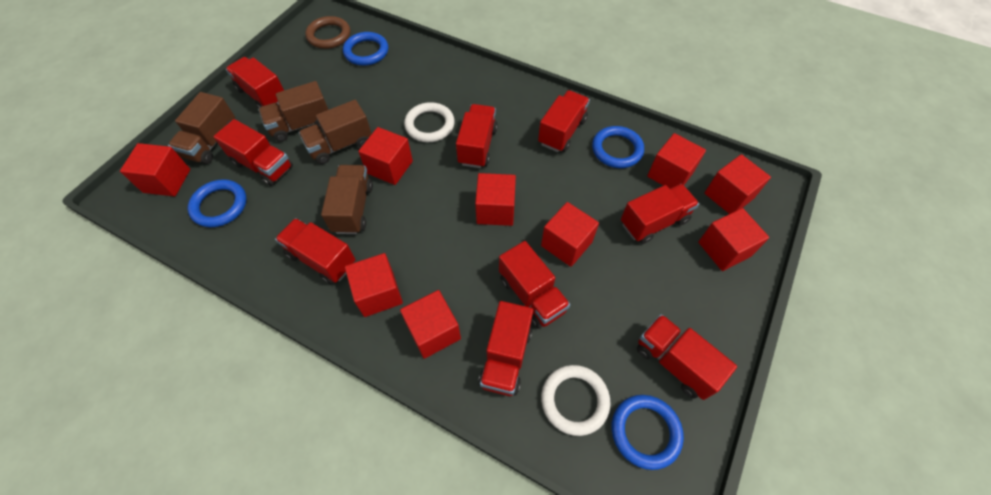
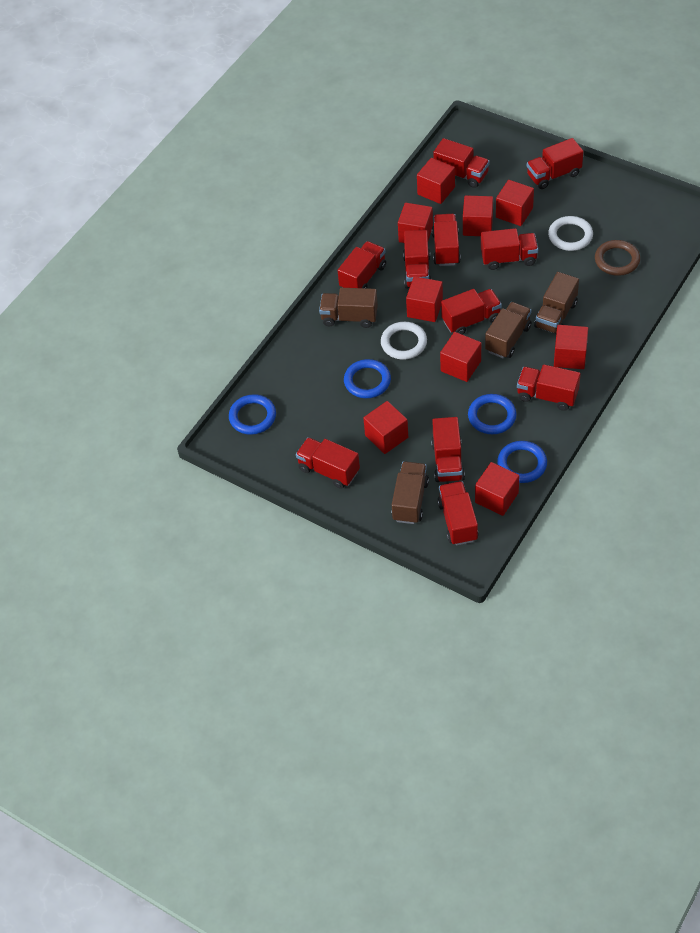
red truck: 9 -> 11

